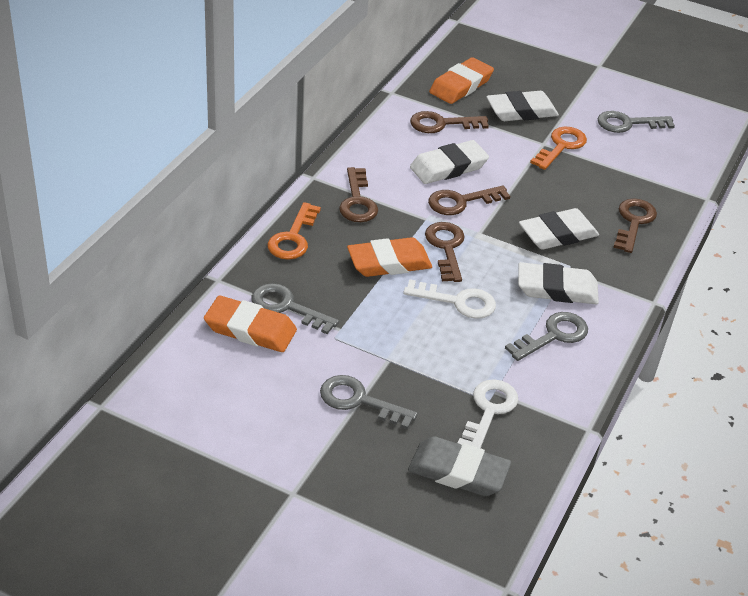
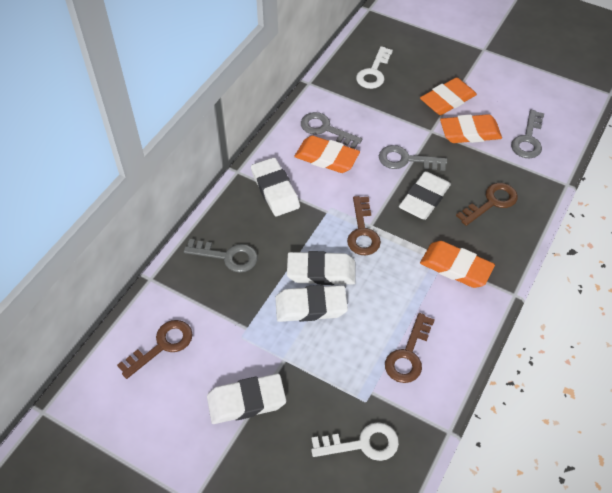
brown key: 5 -> 4
grey eraser: 1 -> 0
orange eraser: 3 -> 4
orange key: 2 -> 0
white eraser: 4 -> 5

